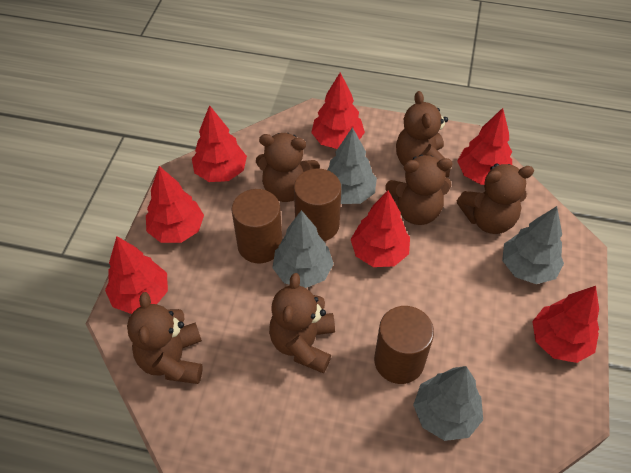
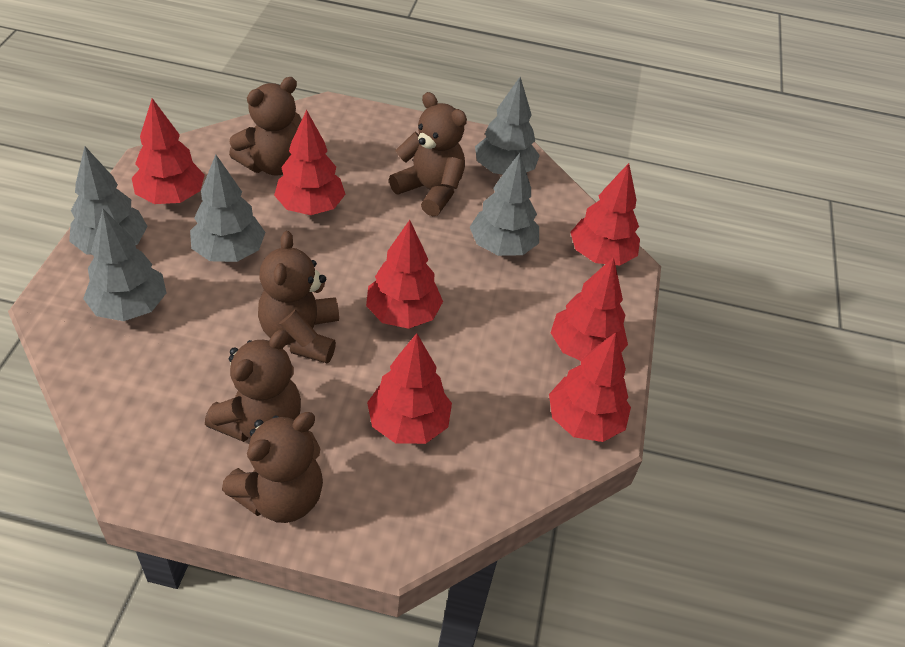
brown cylinder: 3 -> 0
brown teddy bear: 6 -> 5
grey tree: 4 -> 5

